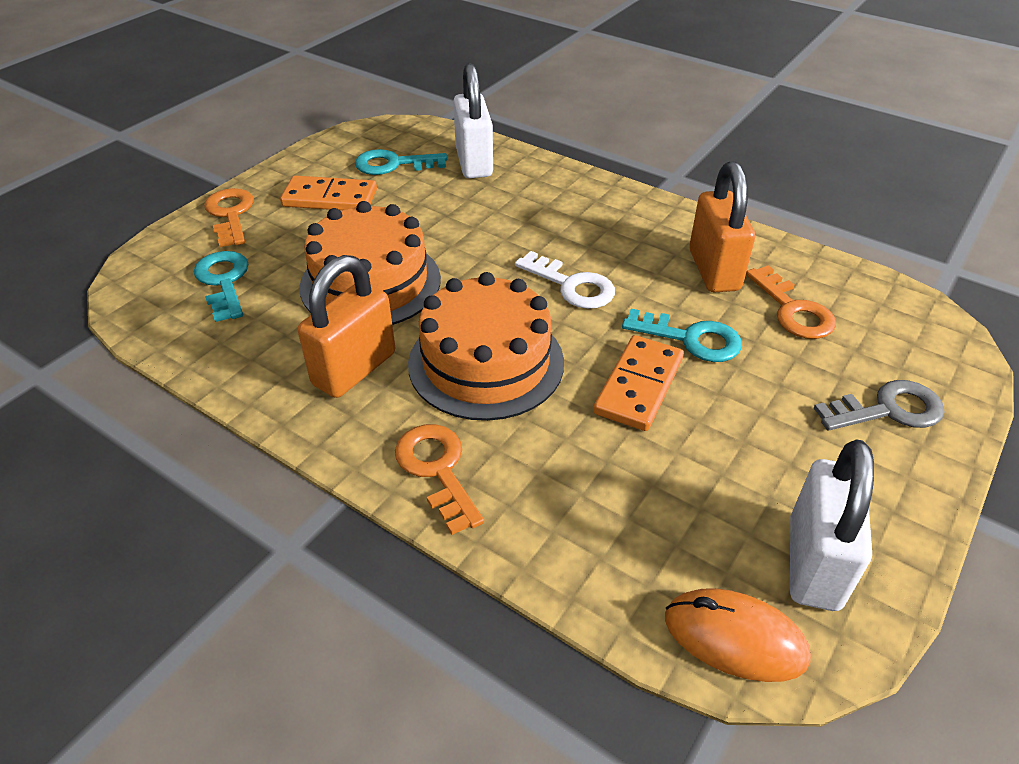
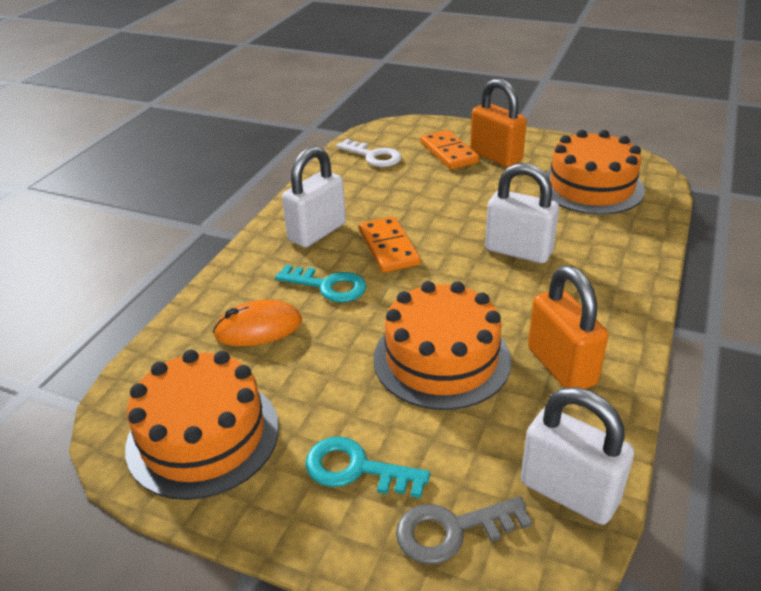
orange cake: 2 -> 3
orange key: 3 -> 0
turquoise key: 3 -> 2
white padlock: 2 -> 3

